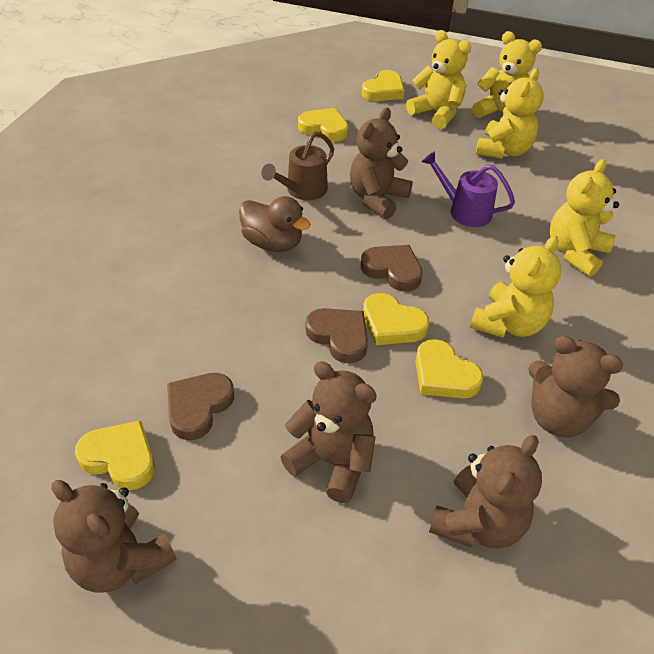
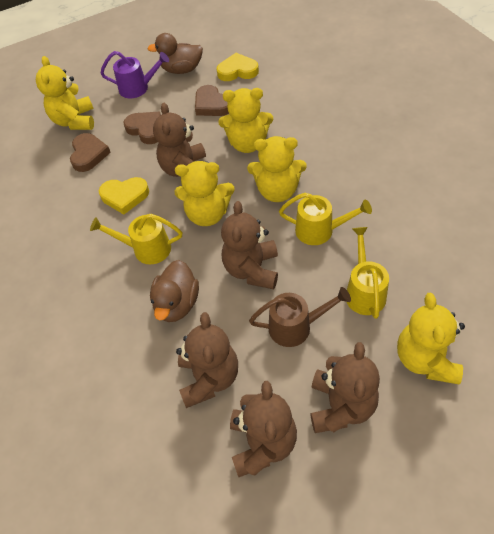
brown duck: 1 -> 2
yellow heart: 5 -> 2
yellow watering can: 0 -> 3

